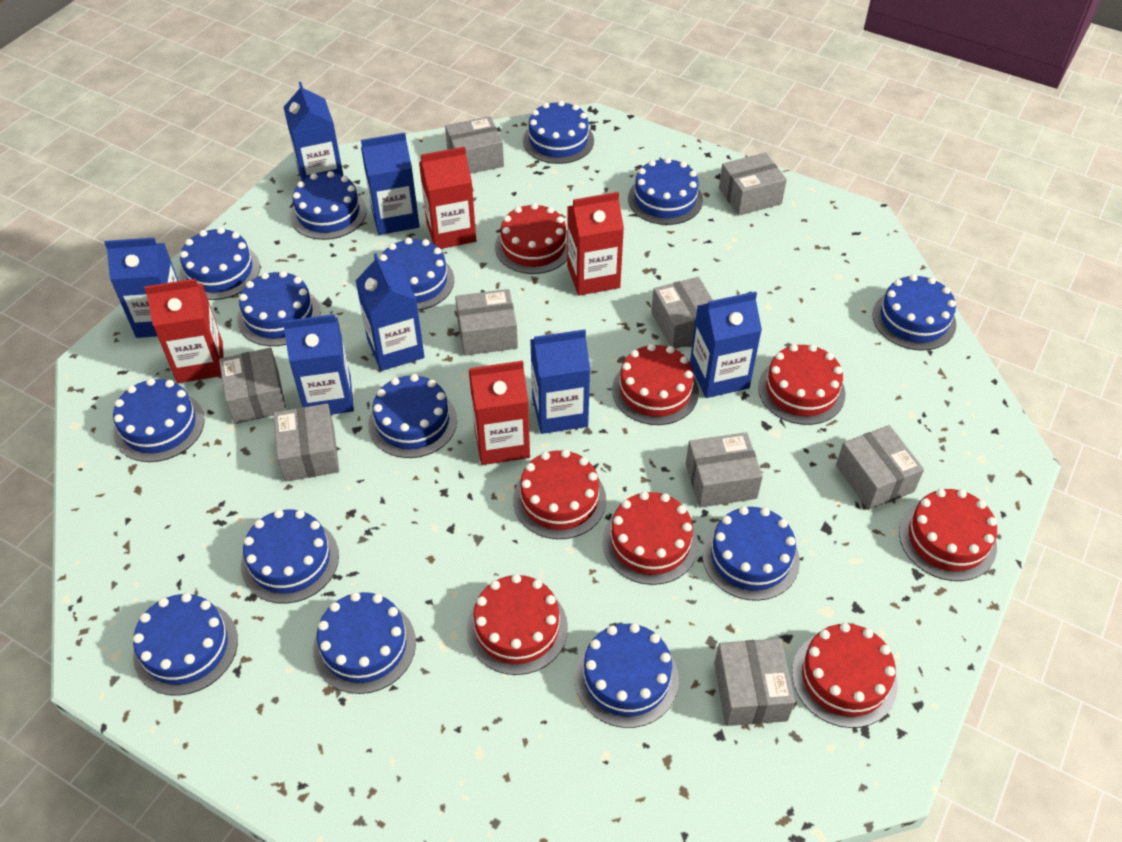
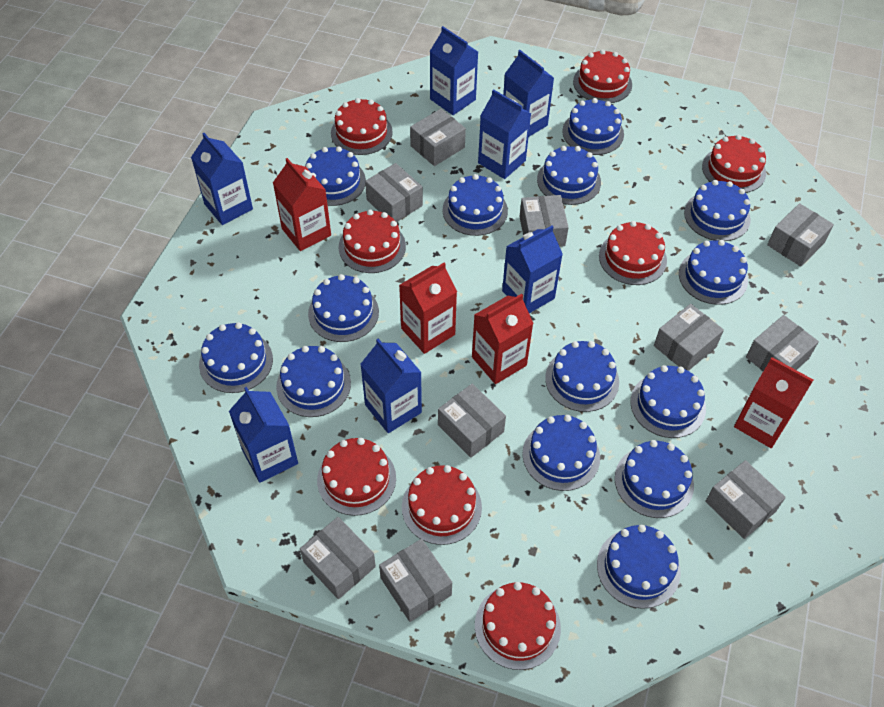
grey box: 9 -> 10

